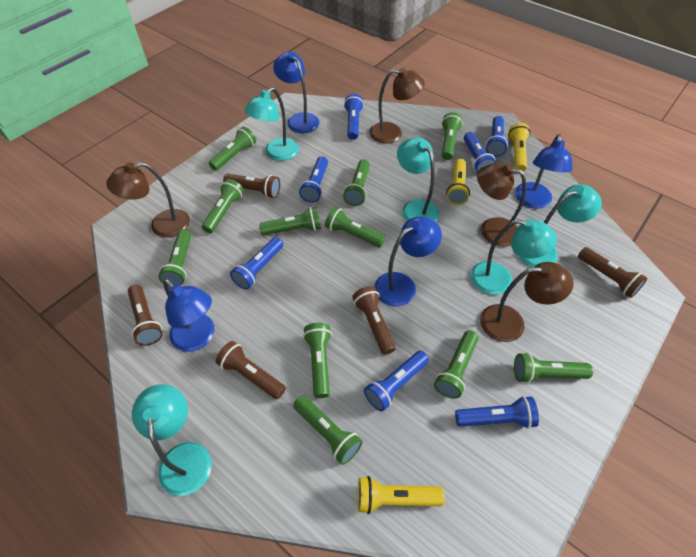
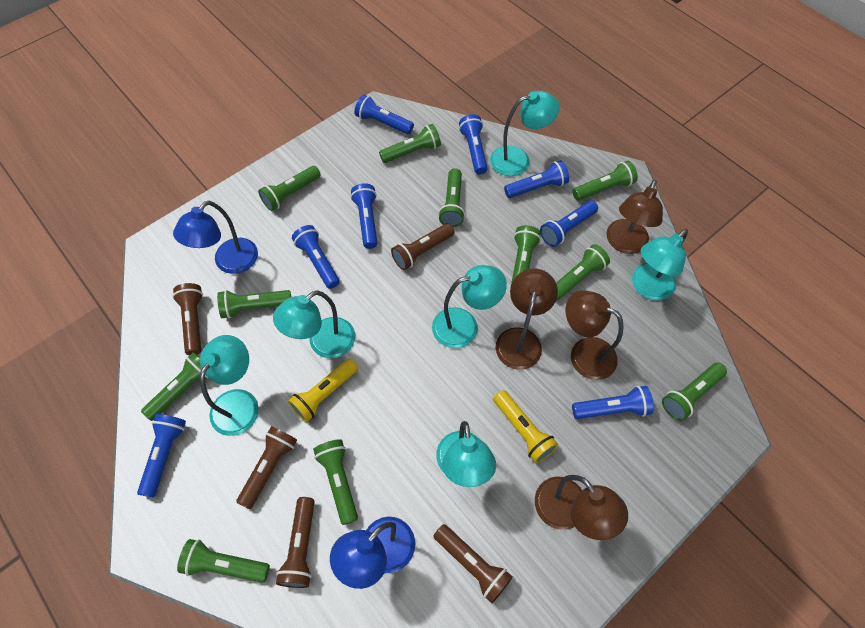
blue flashlight: 7 -> 8
blue lamp: 4 -> 2
turquoise lamp: 5 -> 6
yellow flashlight: 3 -> 2

